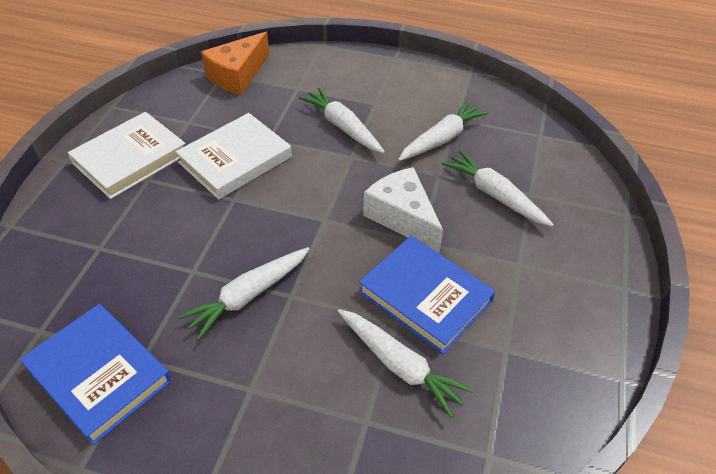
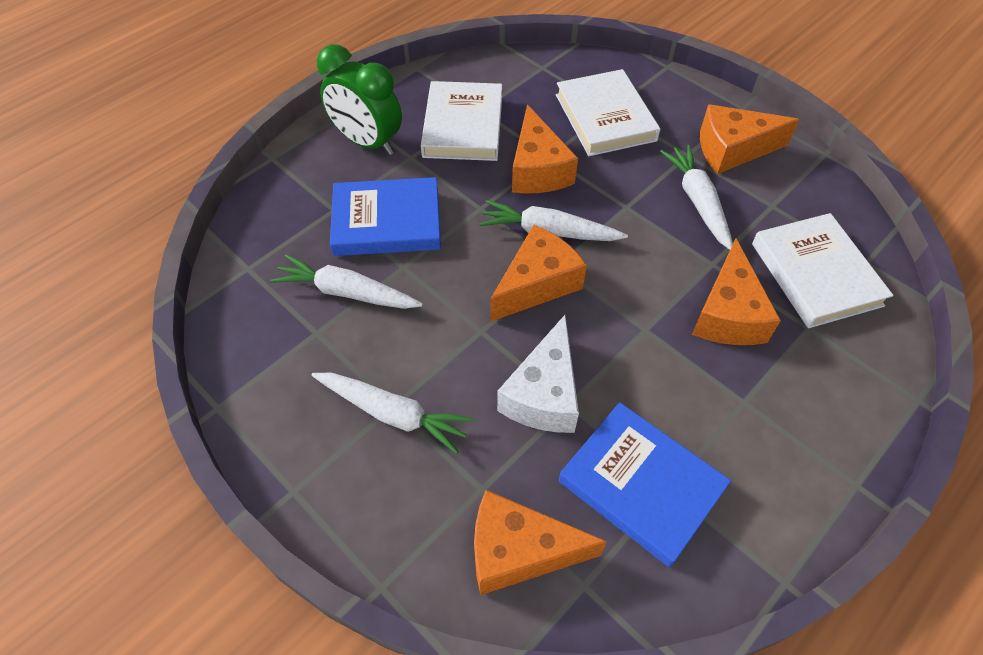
green clock: 0 -> 1
orange cheese: 1 -> 5
white book: 2 -> 3
white carrot: 5 -> 4

